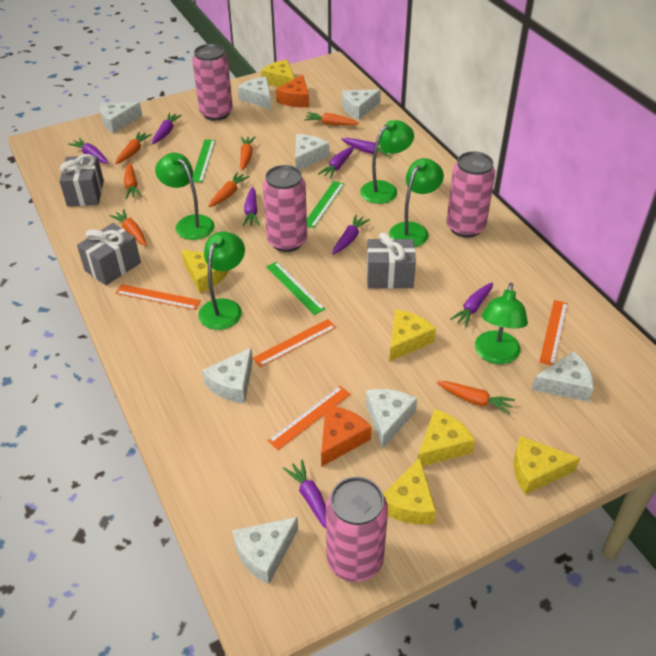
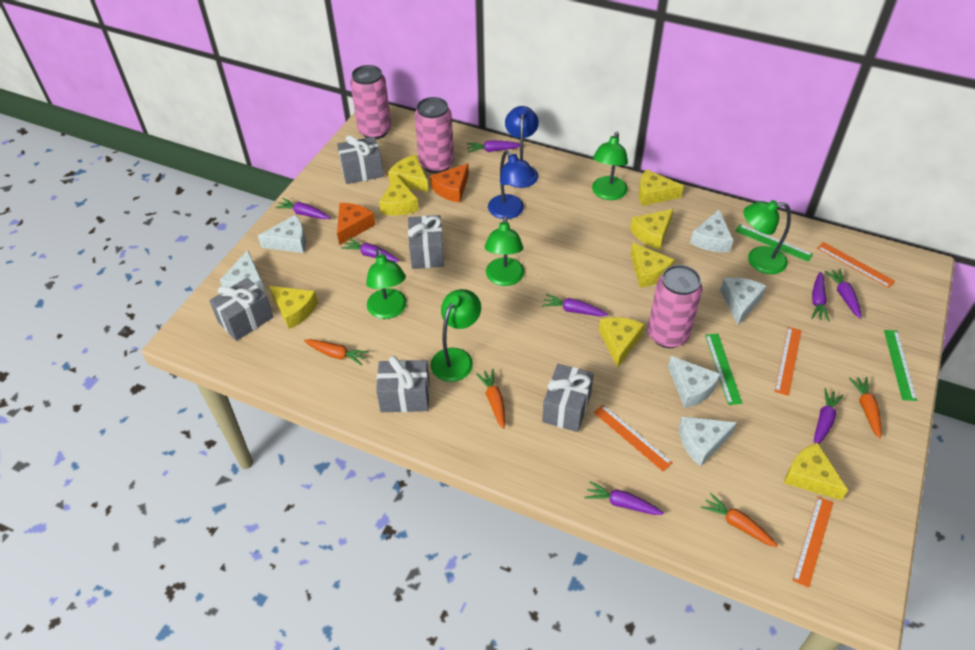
blue lamp: 0 -> 2
grey gift: 3 -> 5
orange carrot: 7 -> 4
pink can: 4 -> 3
white cheese: 8 -> 6
yellow cheese: 6 -> 8

